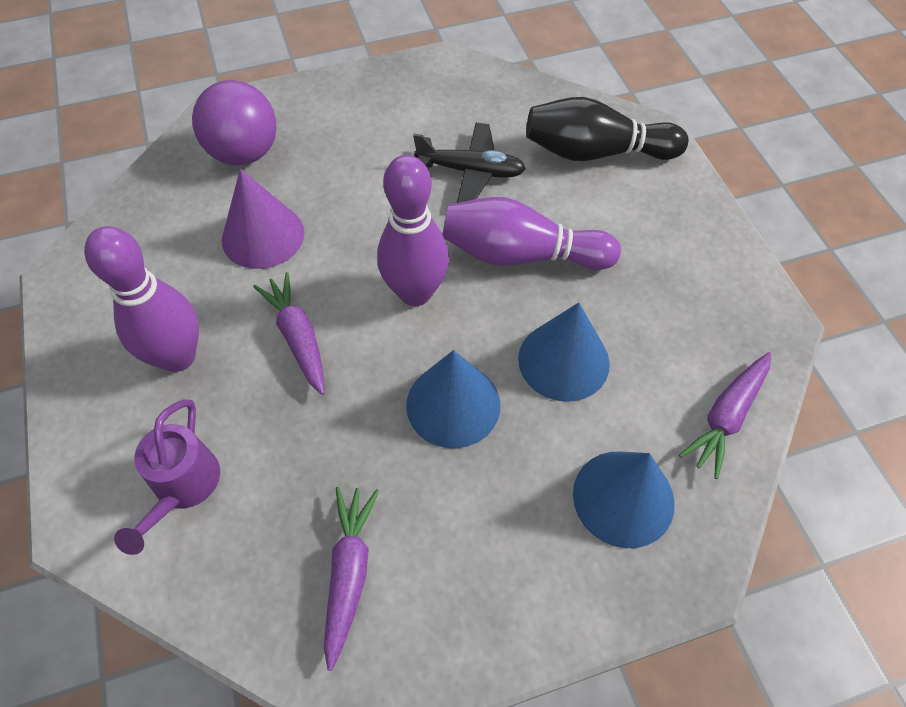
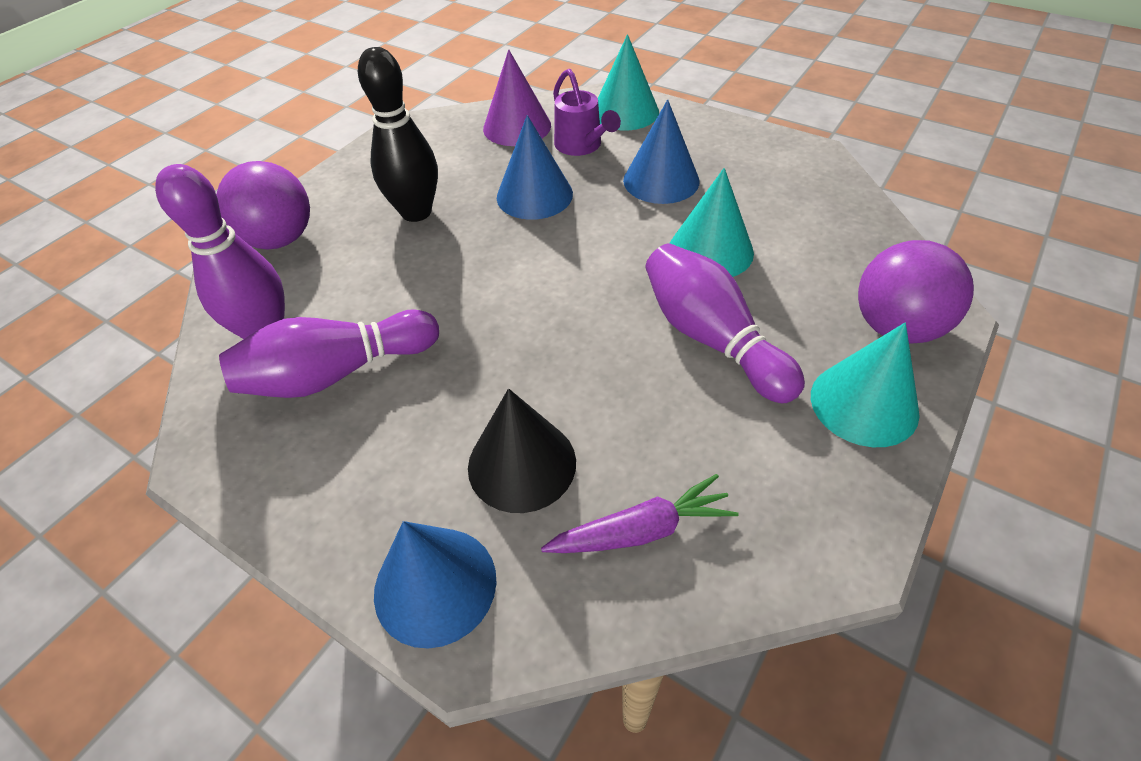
black cone: 0 -> 1
black plane: 1 -> 0
purple ball: 1 -> 2
purple carrot: 3 -> 1
turquoise cone: 0 -> 3

